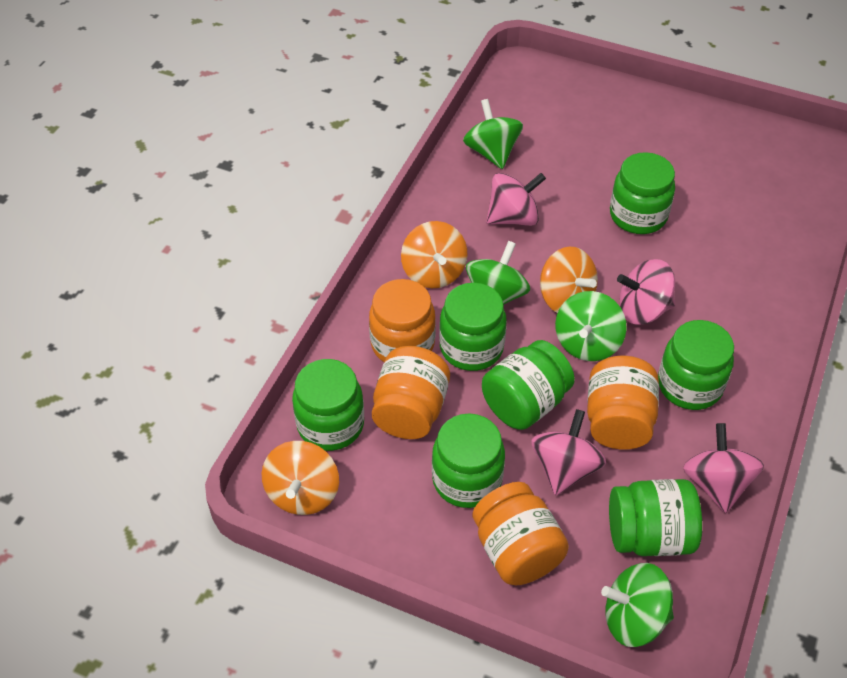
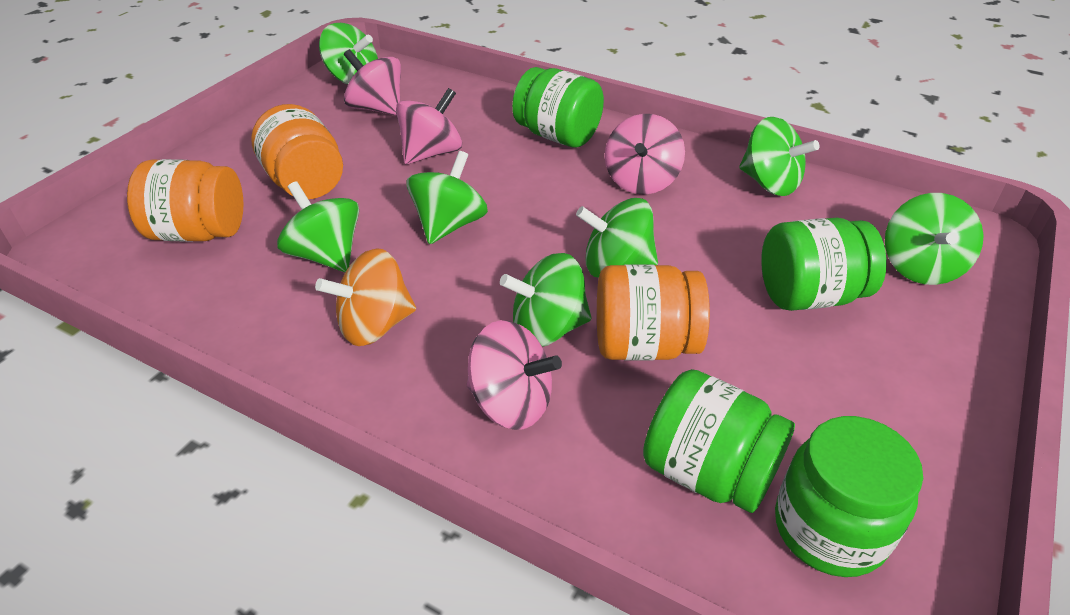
green jar: 7 -> 4
green spinning top: 4 -> 7
orange jar: 4 -> 3
orange spinning top: 3 -> 1

